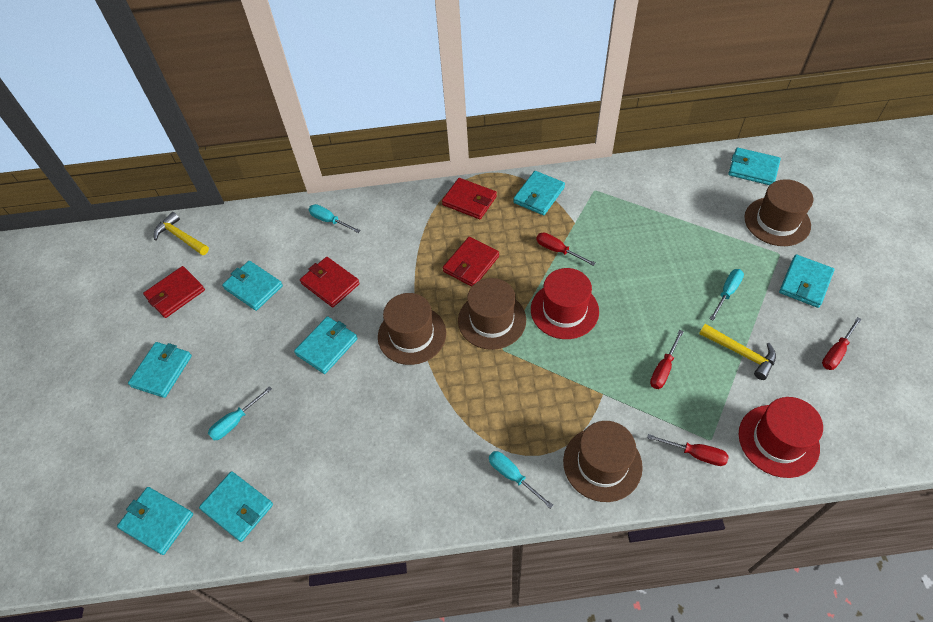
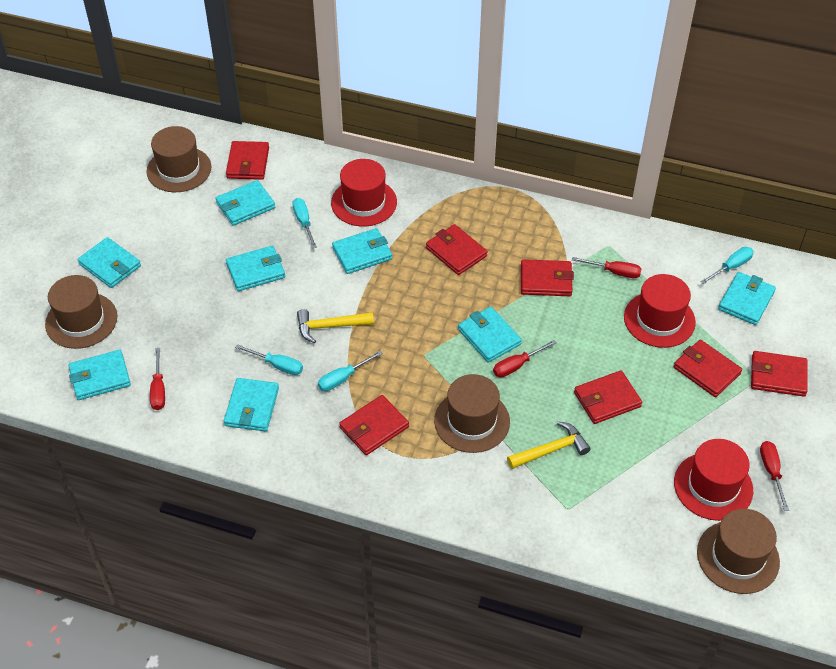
red hat: 2 -> 3
red wallet: 4 -> 7

